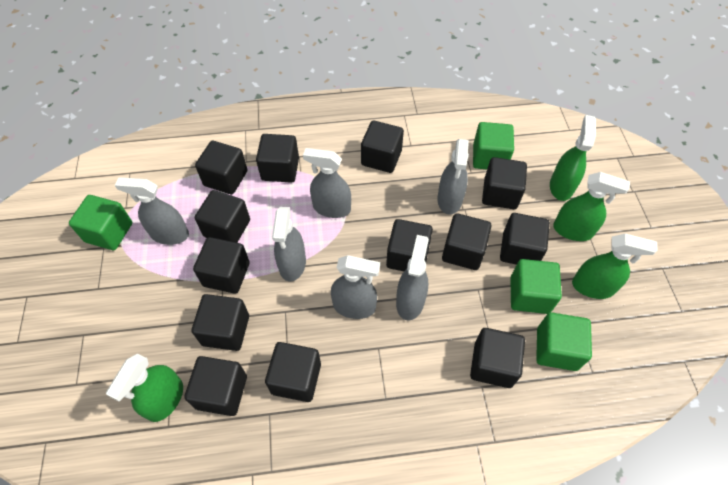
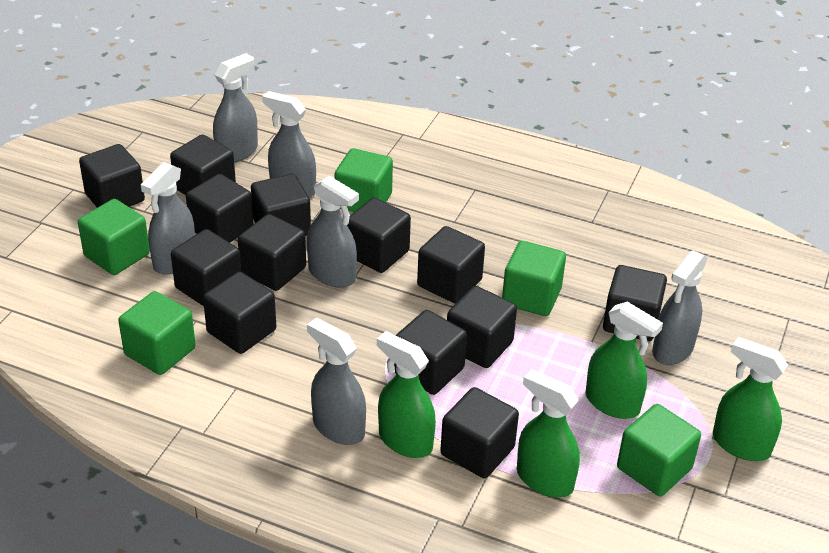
green cube: 4 -> 5

